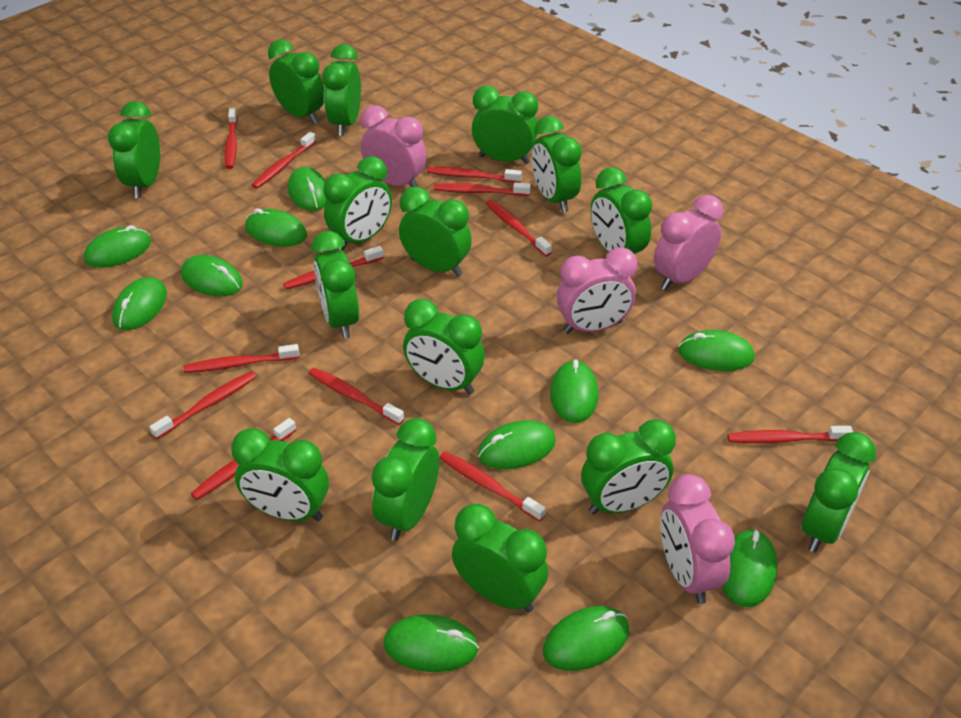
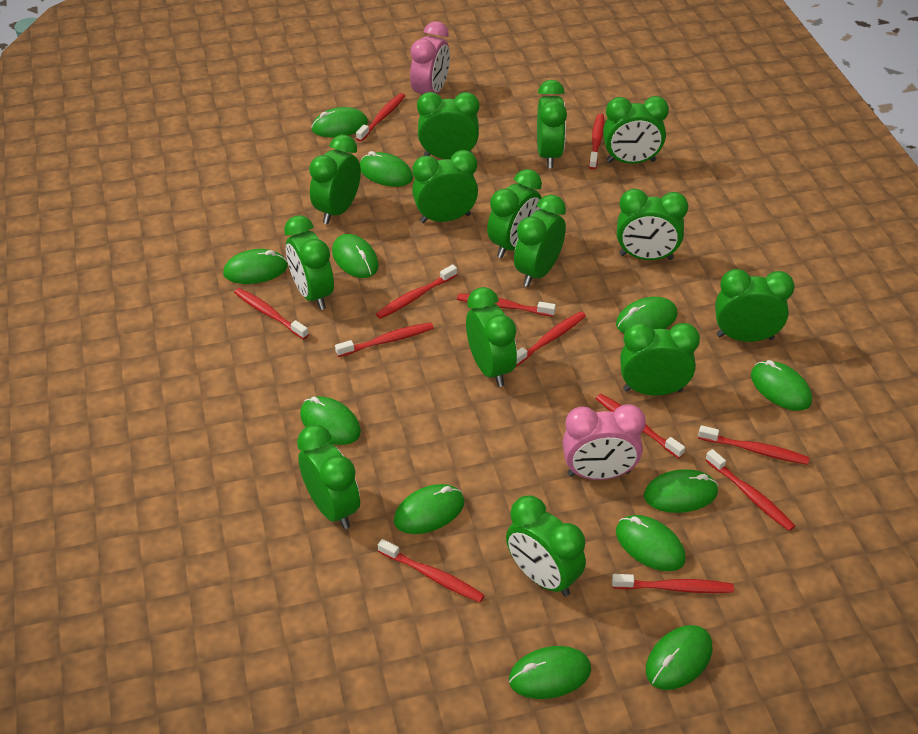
green clock: 15 -> 14
green mouse: 11 -> 12
pink clock: 4 -> 2

